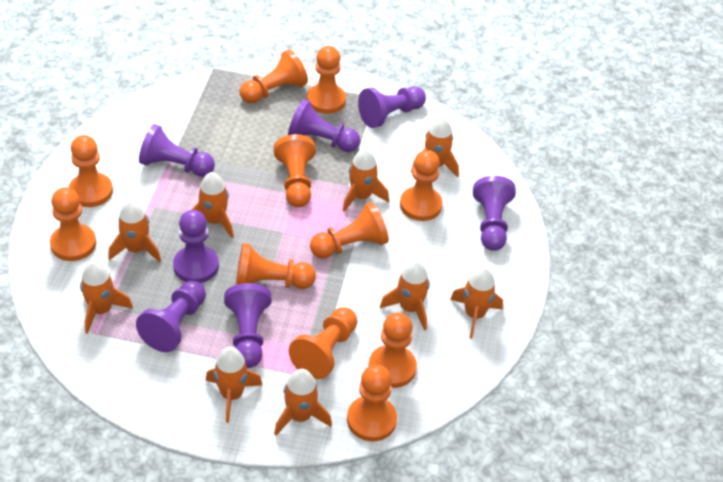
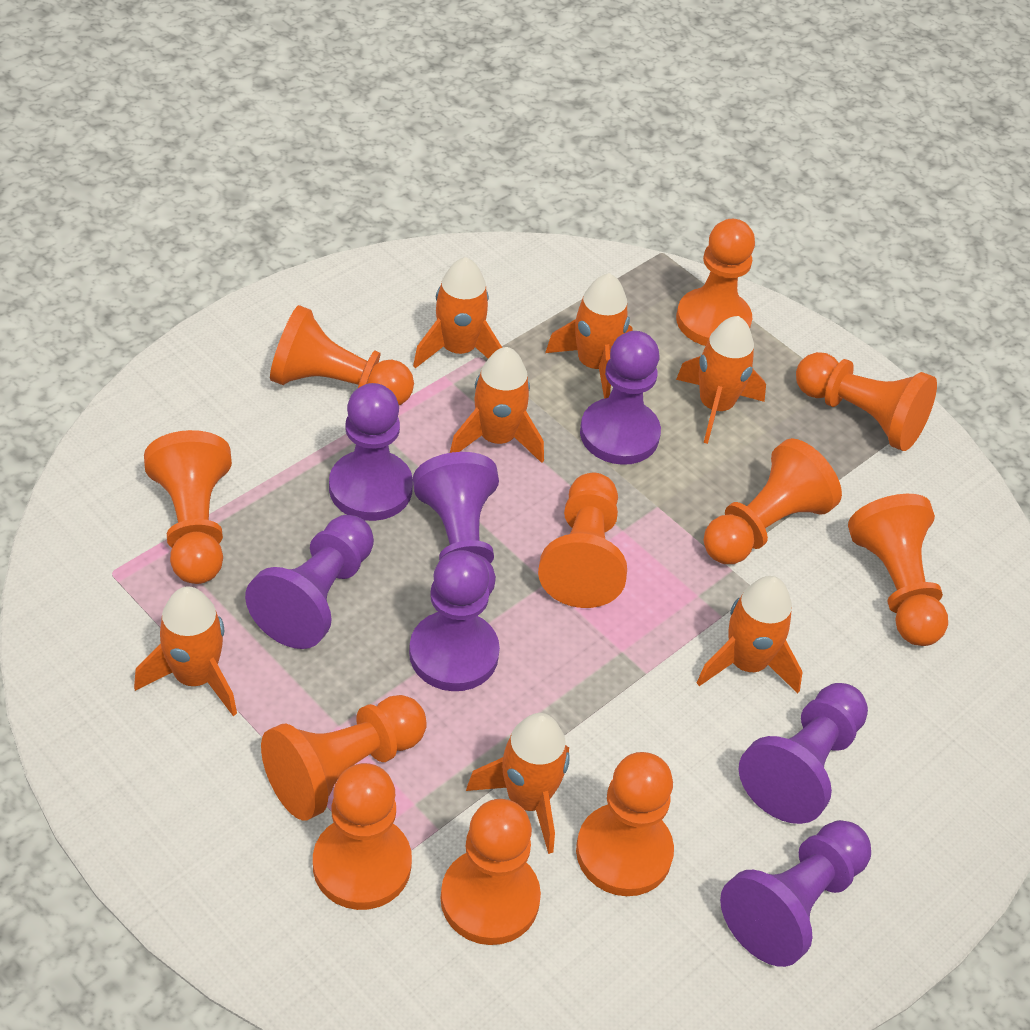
orange rocket: 9 -> 7

